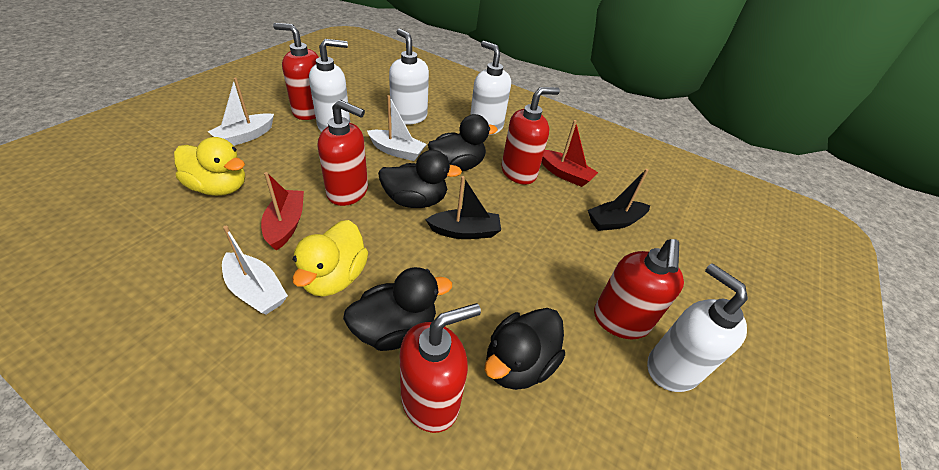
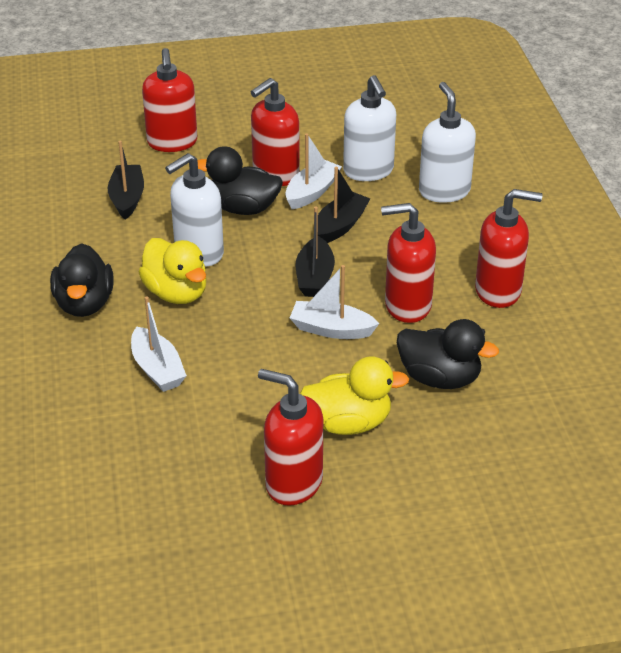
black boat: 2 -> 3
black duck: 4 -> 3
red boat: 2 -> 0
white soap dispenser: 4 -> 3

